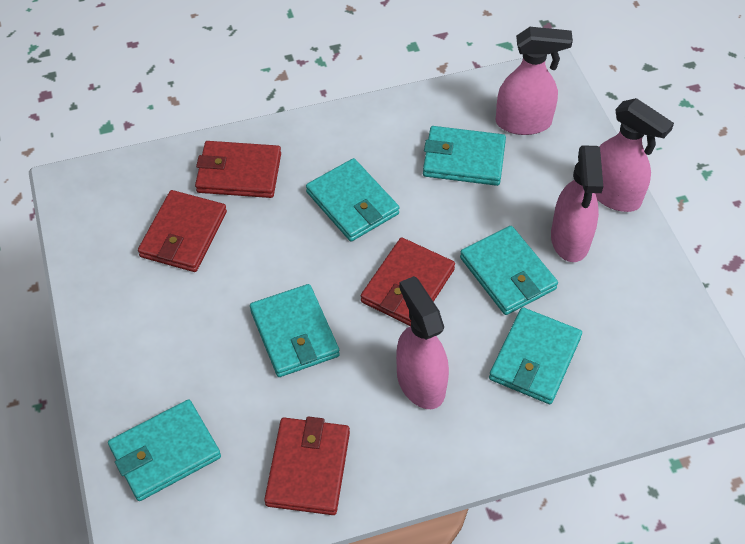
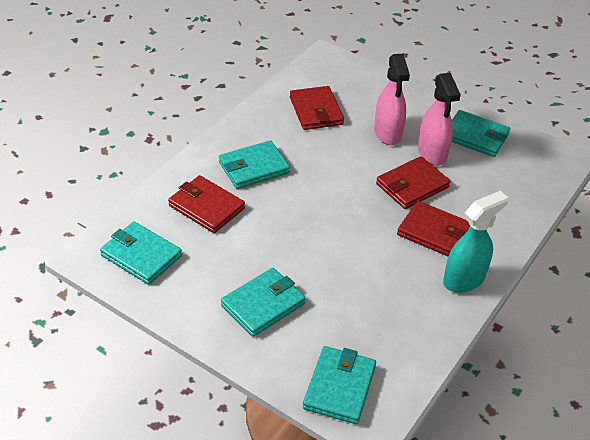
pink spray bottle: 4 -> 2
turquoise spray bottle: 0 -> 1
turquoise wallet: 6 -> 5

